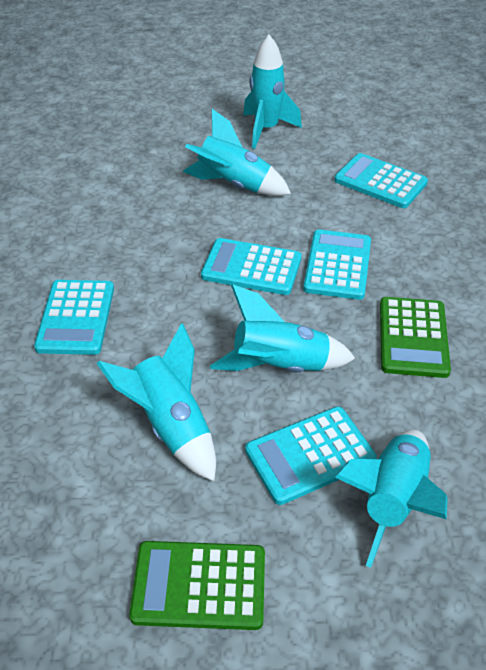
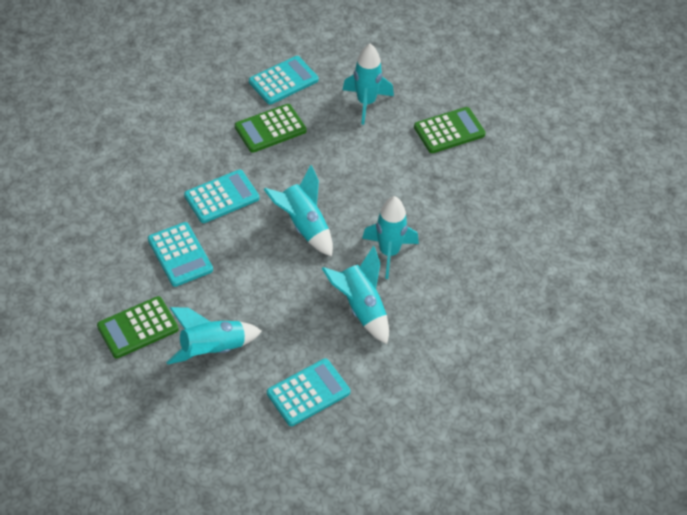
green calculator: 2 -> 3
turquoise calculator: 5 -> 4

